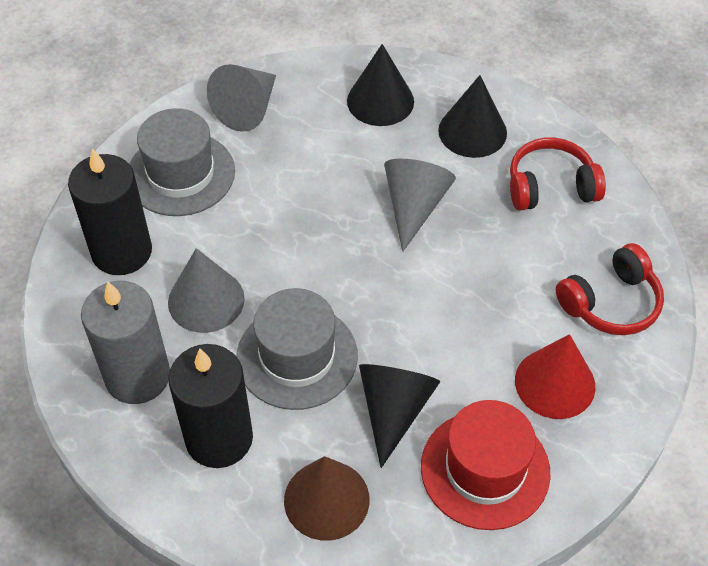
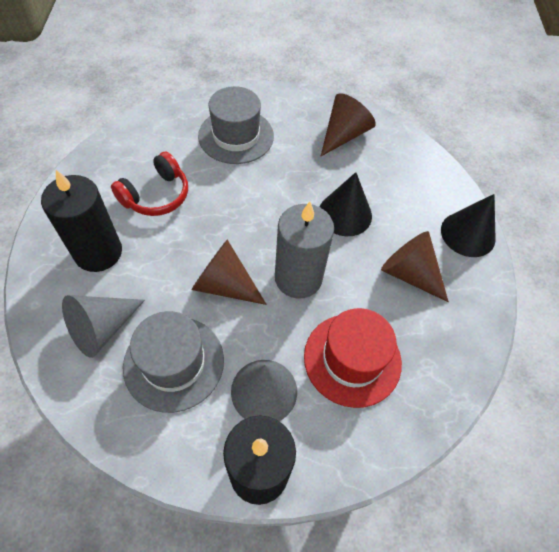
black cone: 3 -> 2
brown cone: 1 -> 3
grey cone: 3 -> 2
red cone: 1 -> 0
red headphones: 2 -> 1

